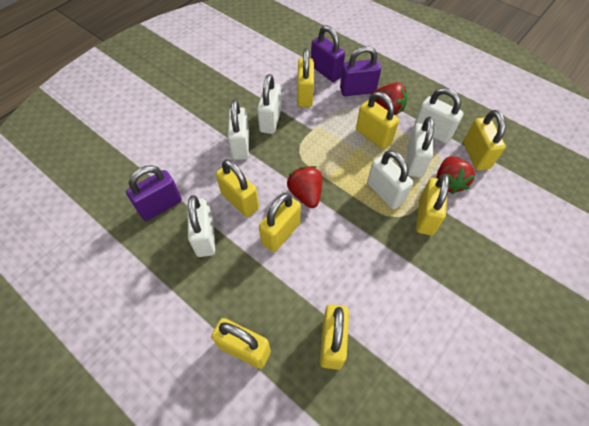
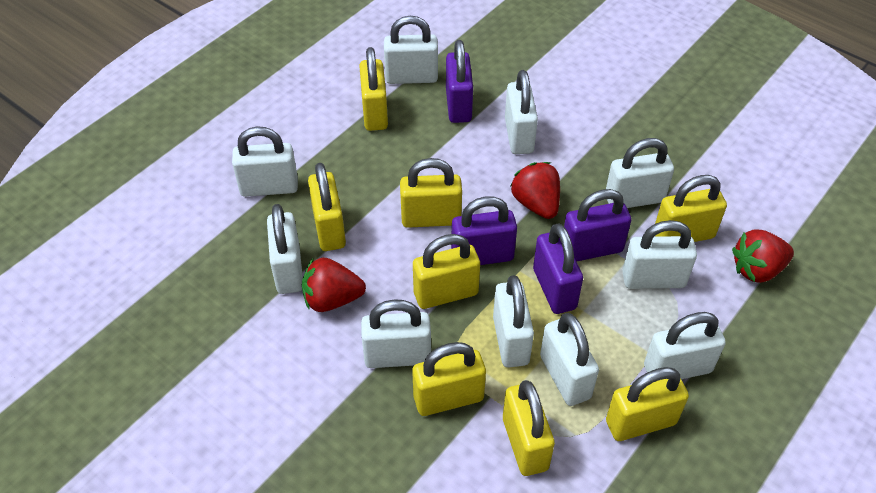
purple padlock: 3 -> 4
white padlock: 6 -> 10

